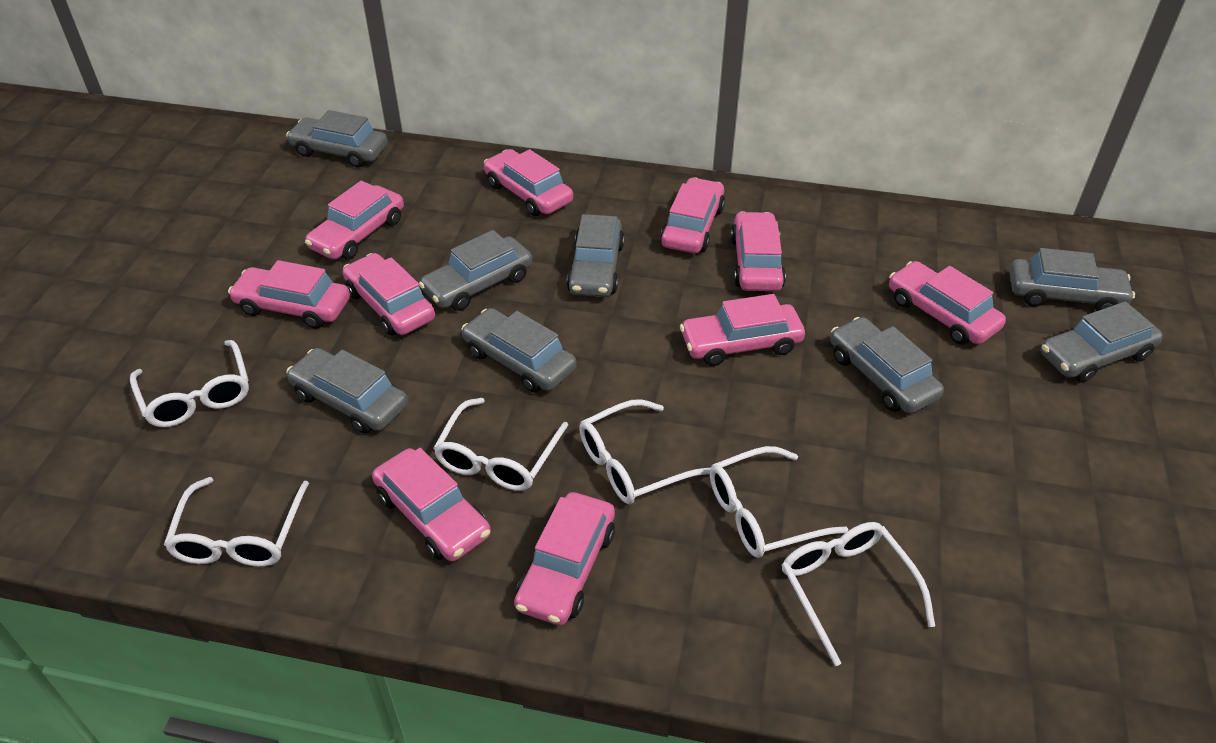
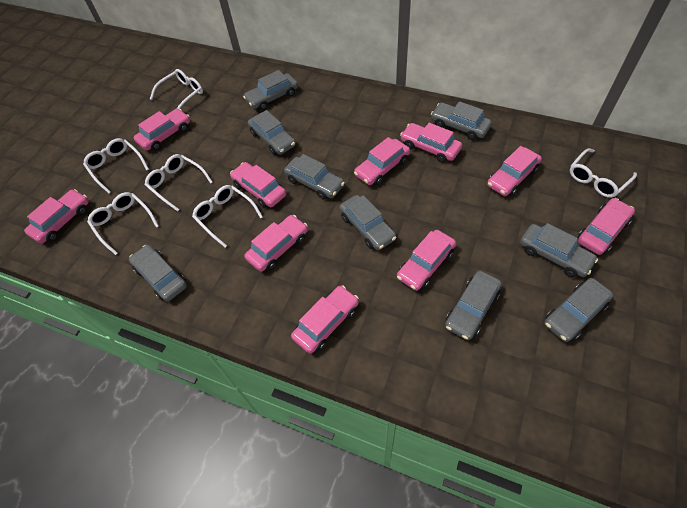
grey car: 8 -> 9

